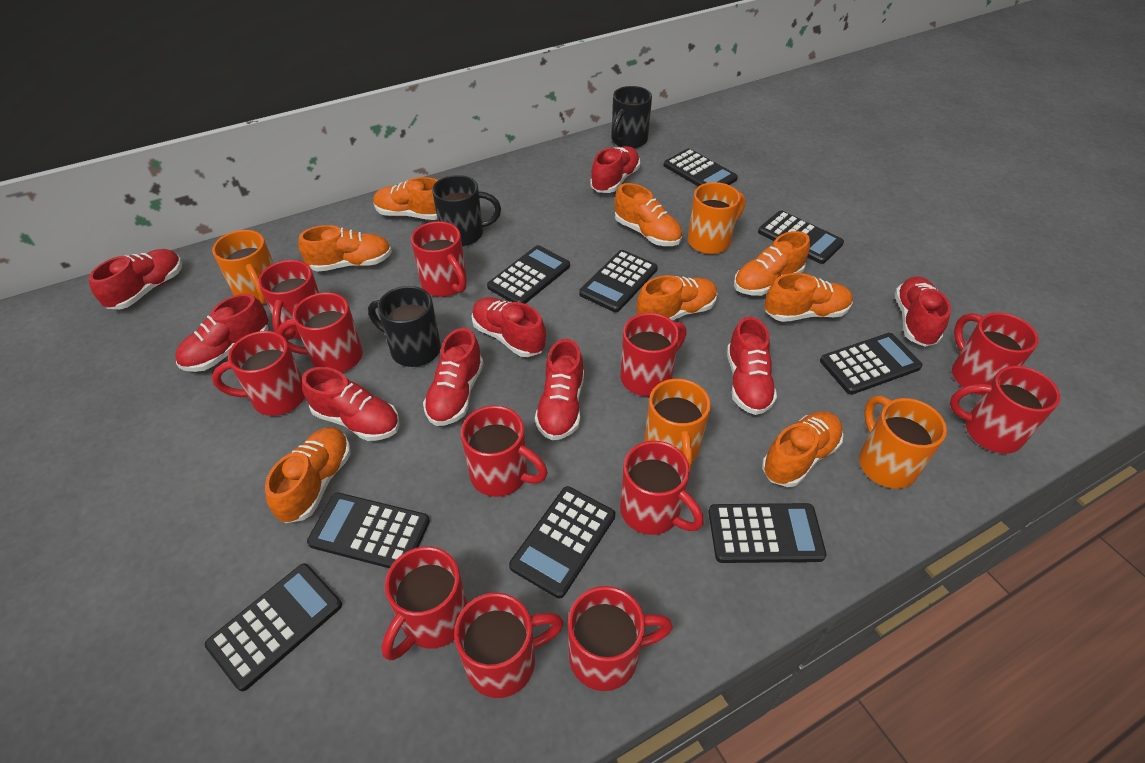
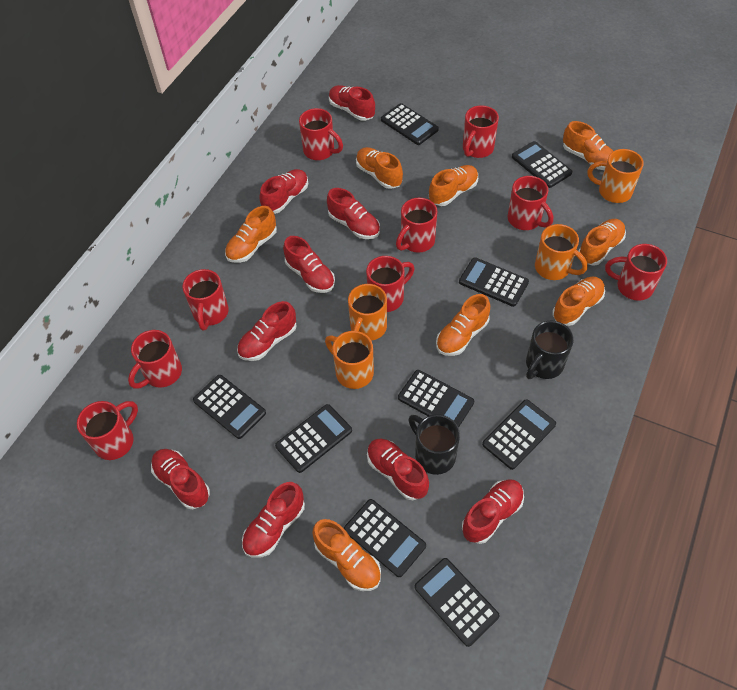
black mug: 3 -> 2
red mug: 12 -> 9

